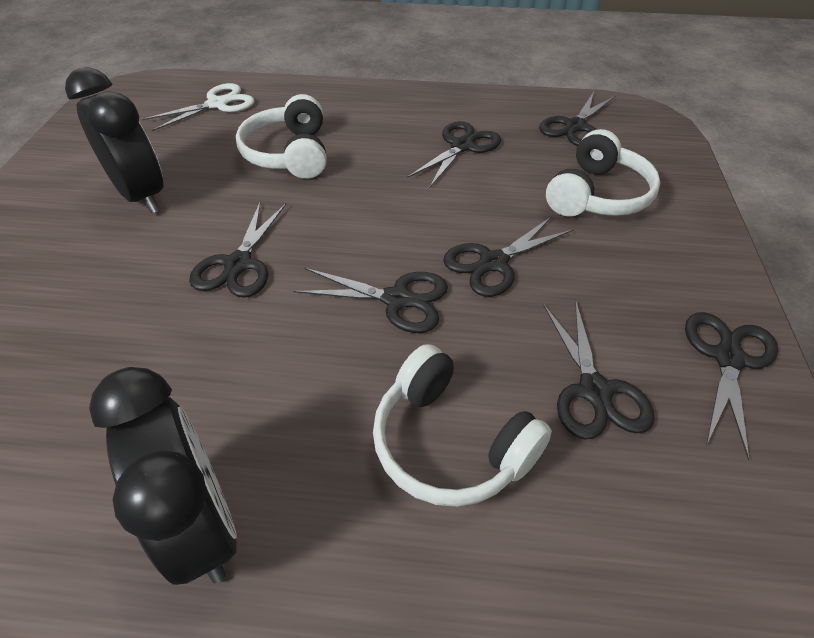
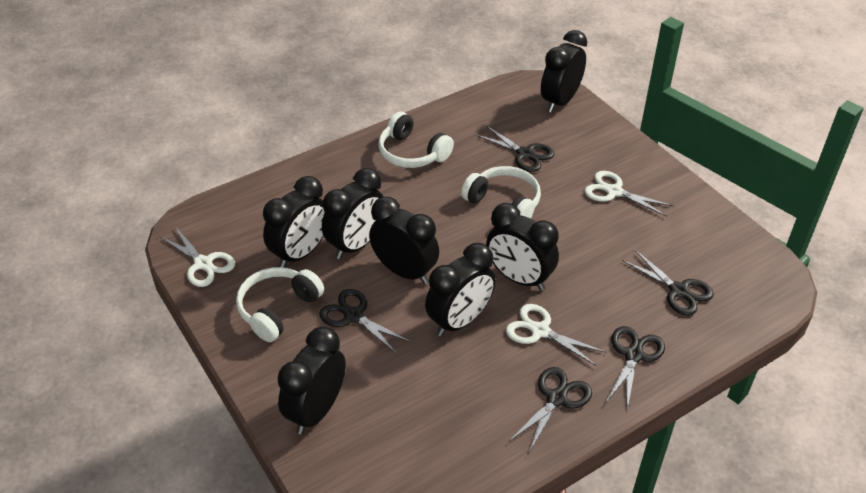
black clock: 2 -> 7
black scissors: 7 -> 5
white scissors: 1 -> 3

